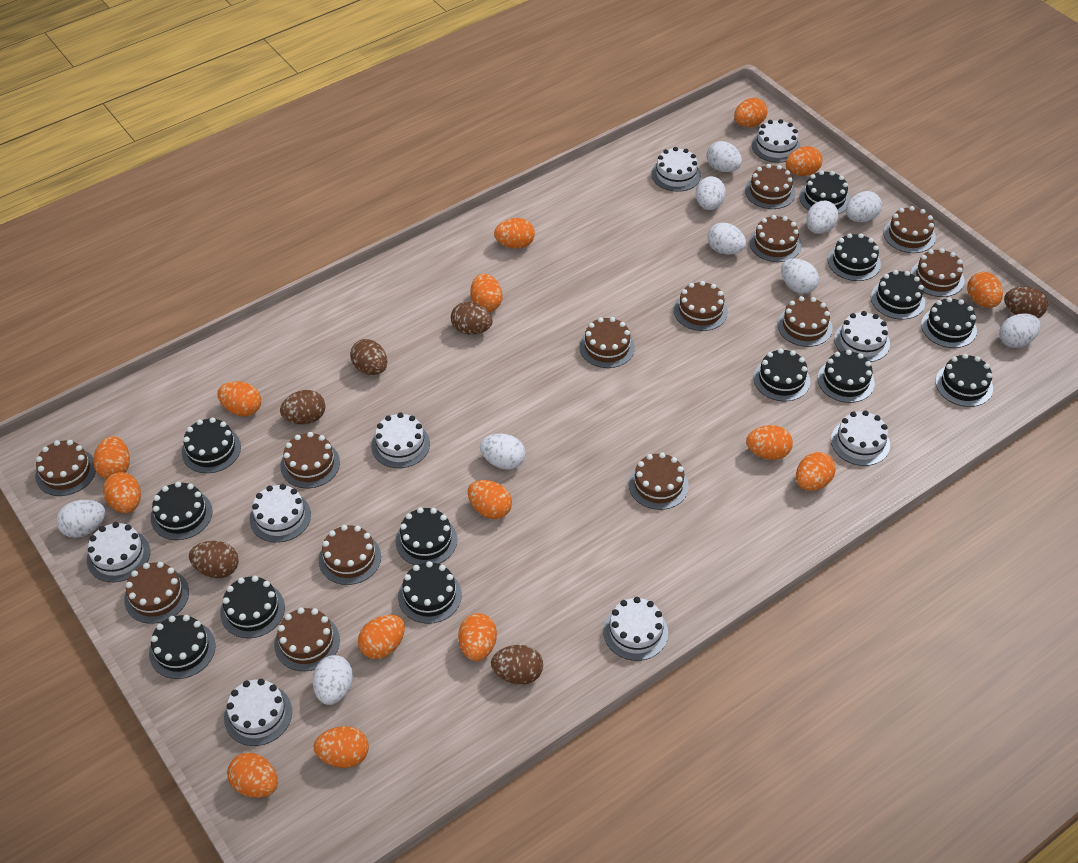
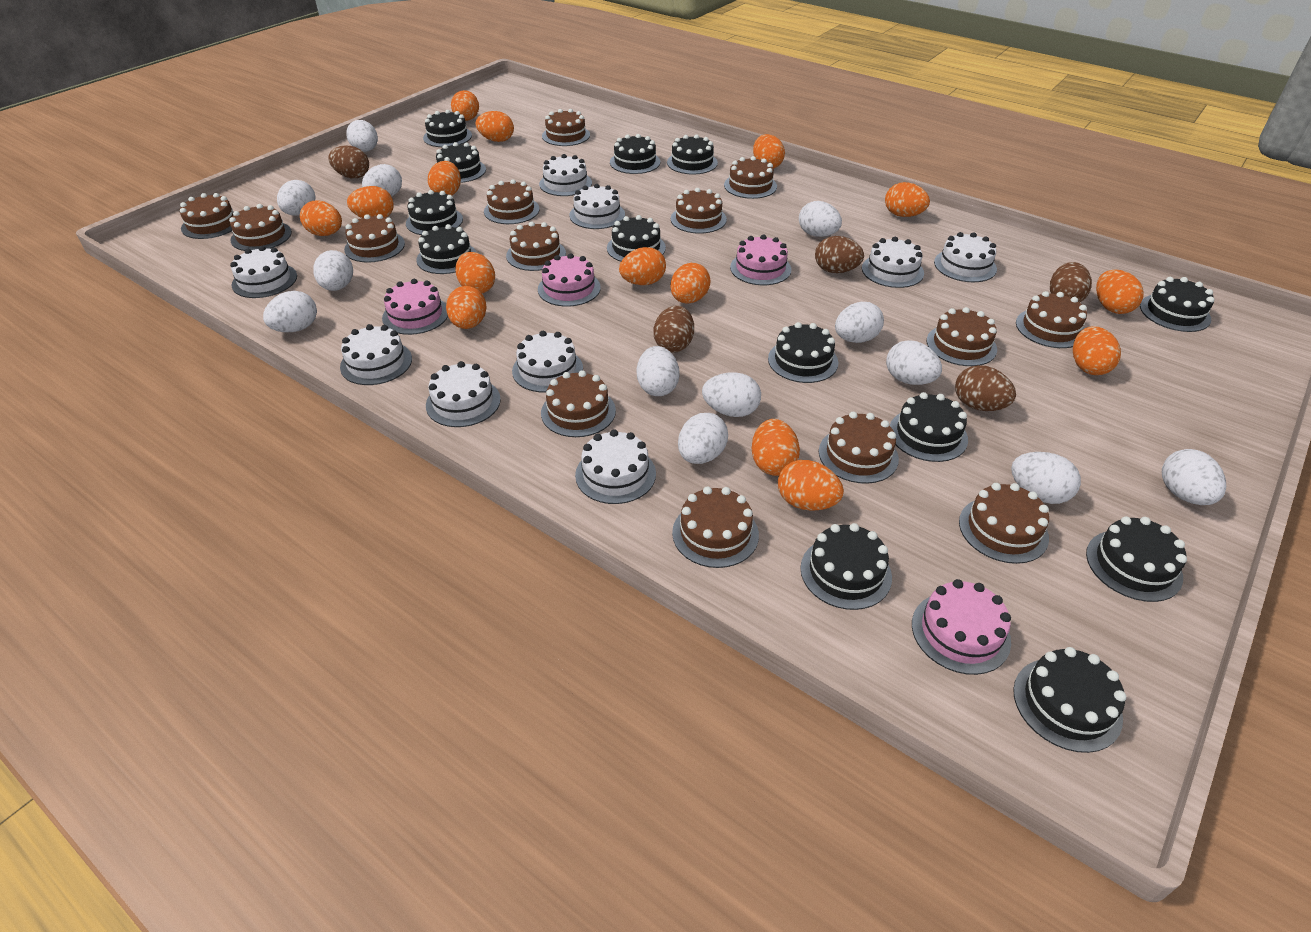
brown cake: 13 -> 14
brown egg: 6 -> 5
pink cake: 0 -> 4
white egg: 10 -> 13

